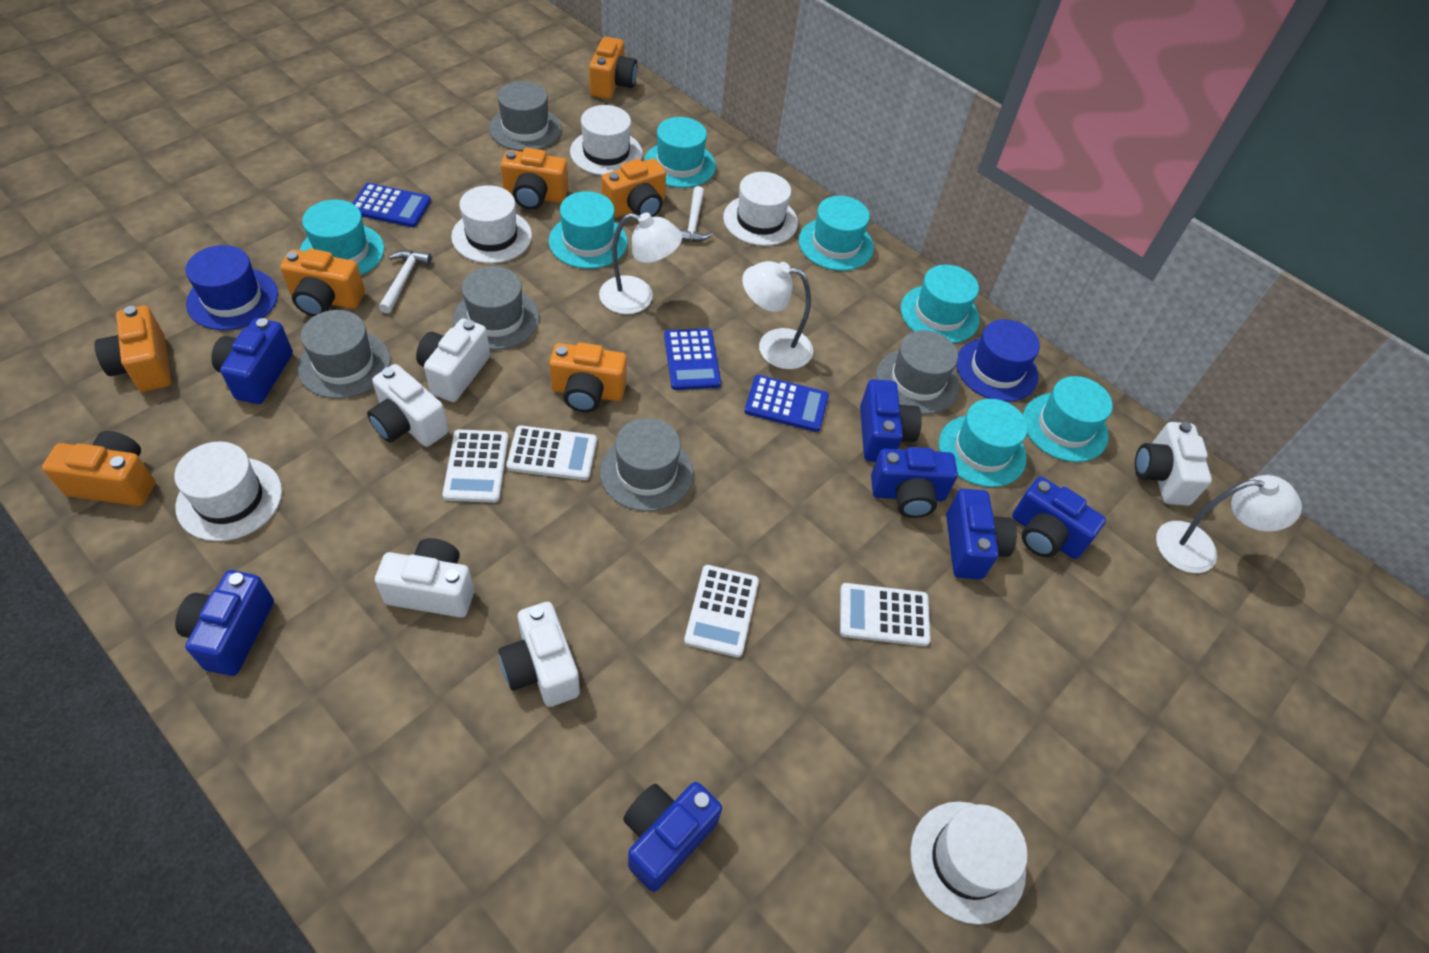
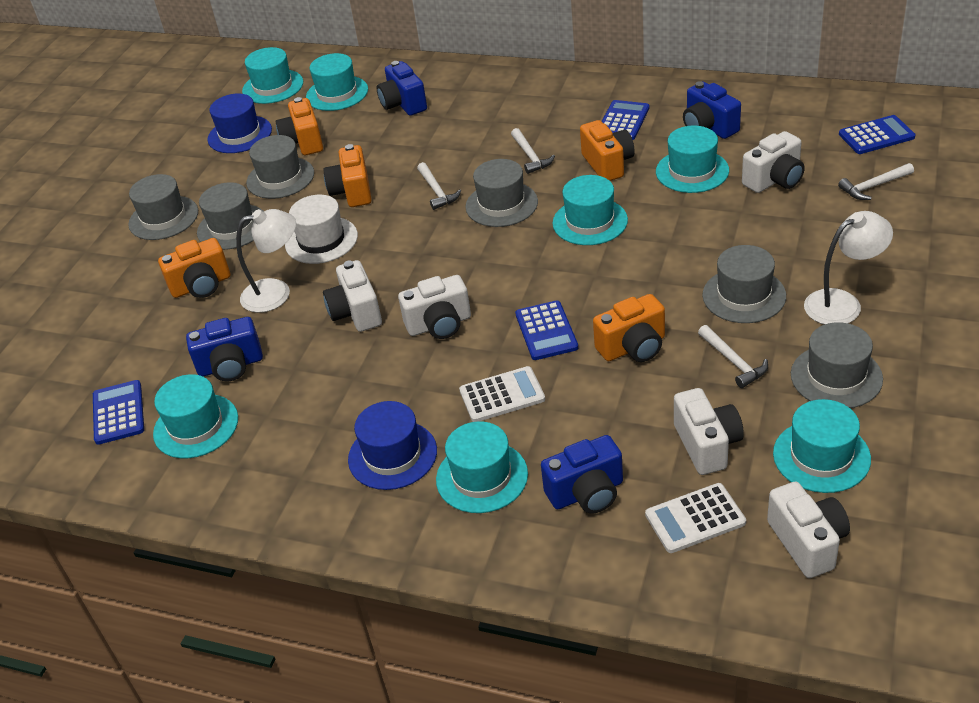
blue calculator: 3 -> 4
blue camera: 7 -> 4
grey hat: 5 -> 6
orange camera: 7 -> 5
white calculator: 4 -> 2
white hammer: 2 -> 4
white hat: 5 -> 1
white lamp: 3 -> 2

